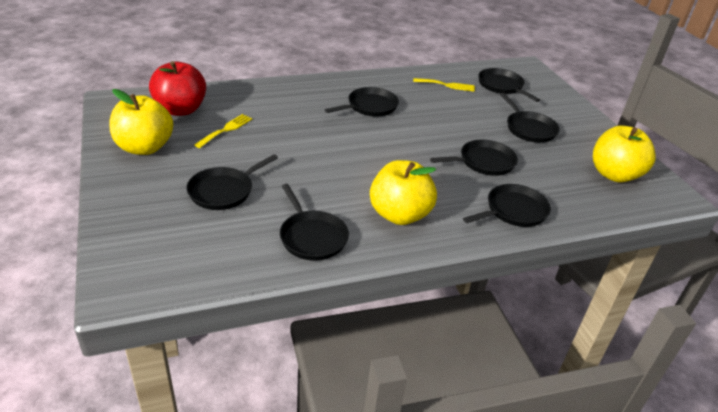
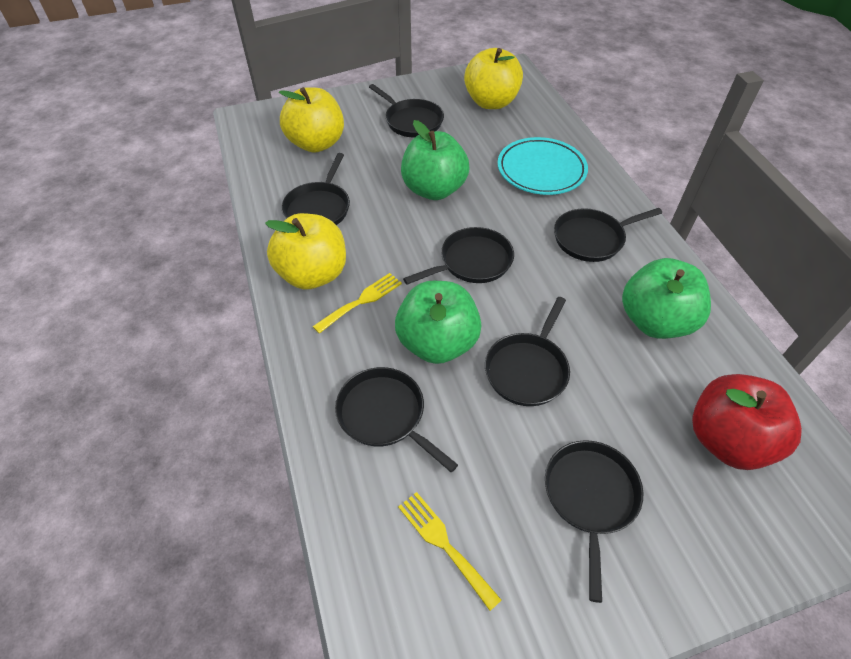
green apple: 0 -> 3
turquoise plate: 0 -> 1

